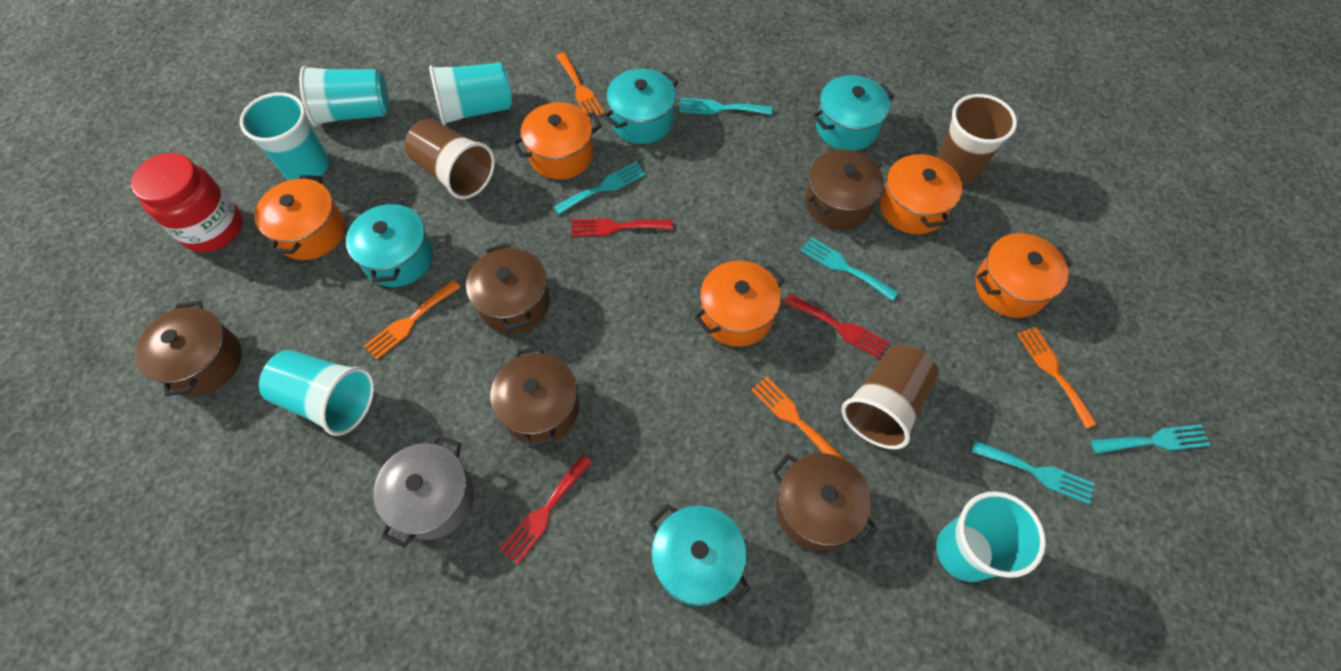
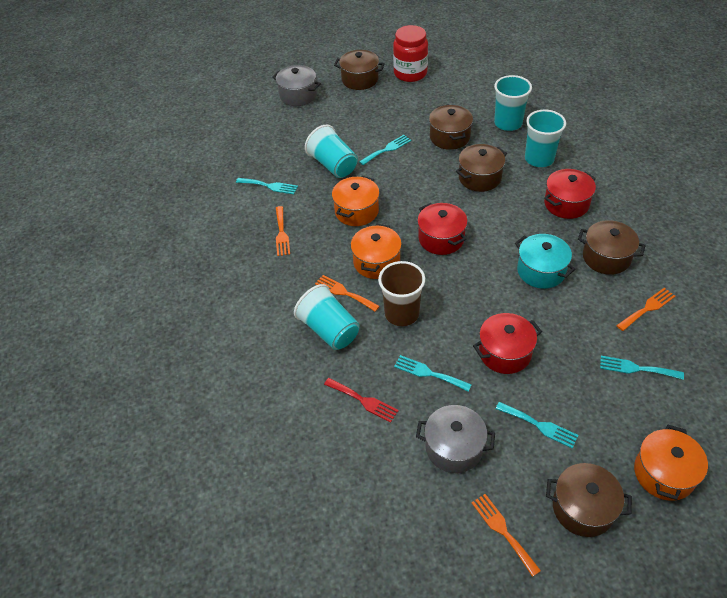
brown cup: 3 -> 1
grey pot: 1 -> 2
orange pot: 5 -> 3
red fork: 3 -> 1
red pot: 0 -> 3
turquoise cup: 5 -> 4
turquoise pot: 4 -> 1

